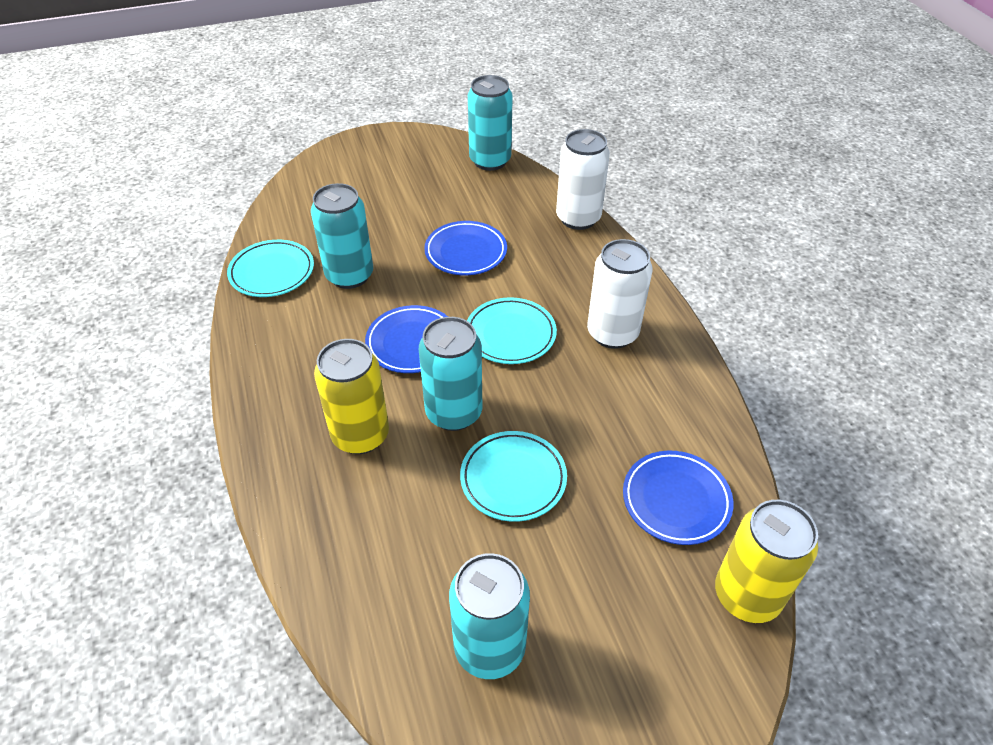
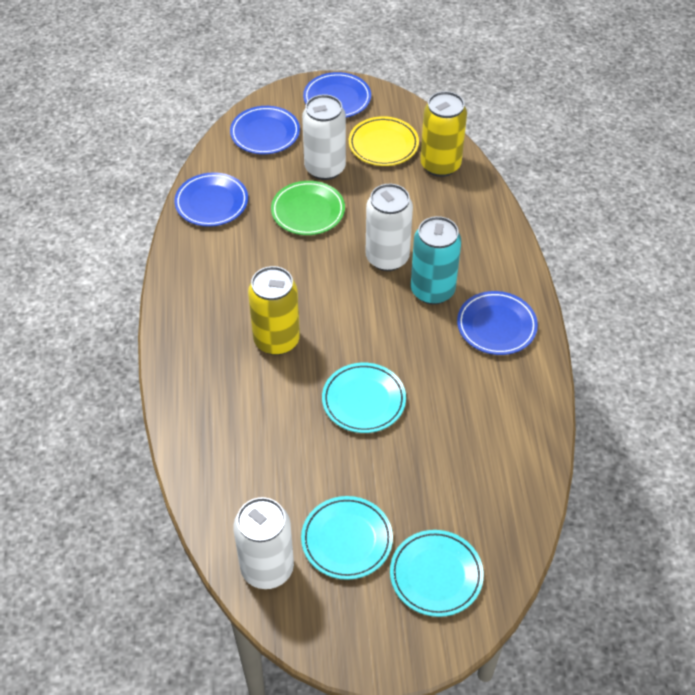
blue plate: 3 -> 4
green plate: 0 -> 1
turquoise can: 4 -> 1
white can: 2 -> 3
yellow plate: 0 -> 1

